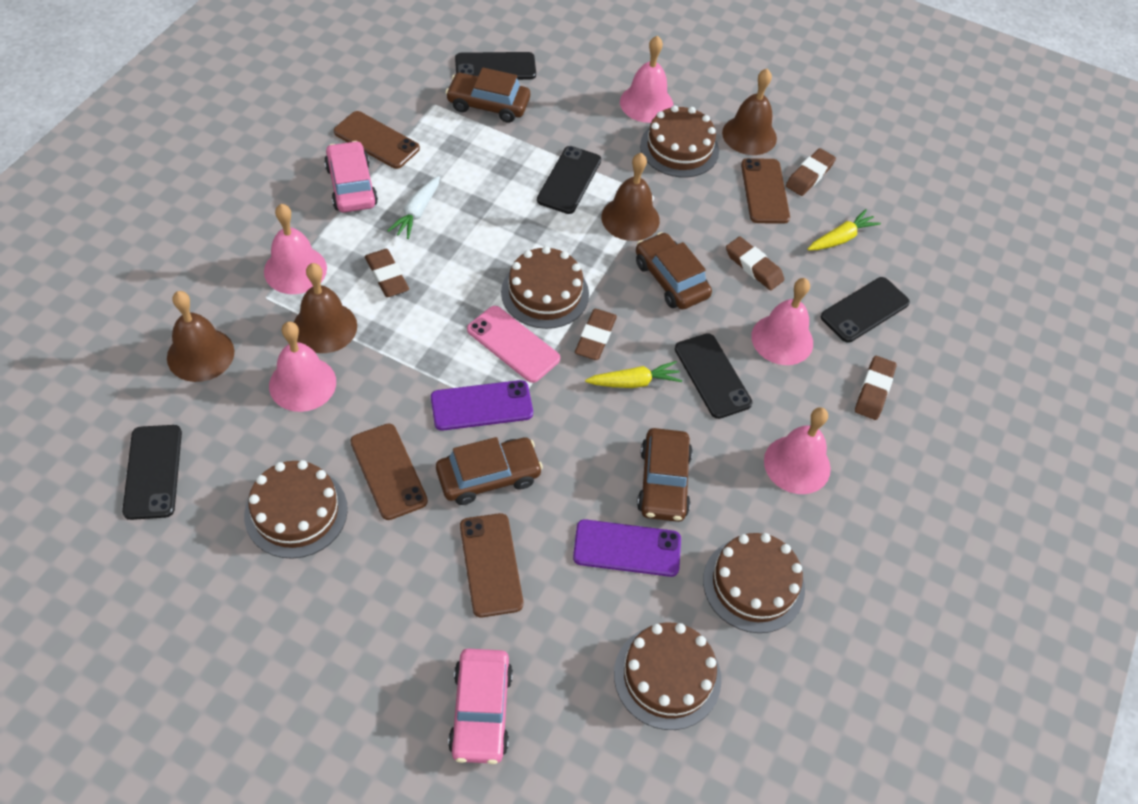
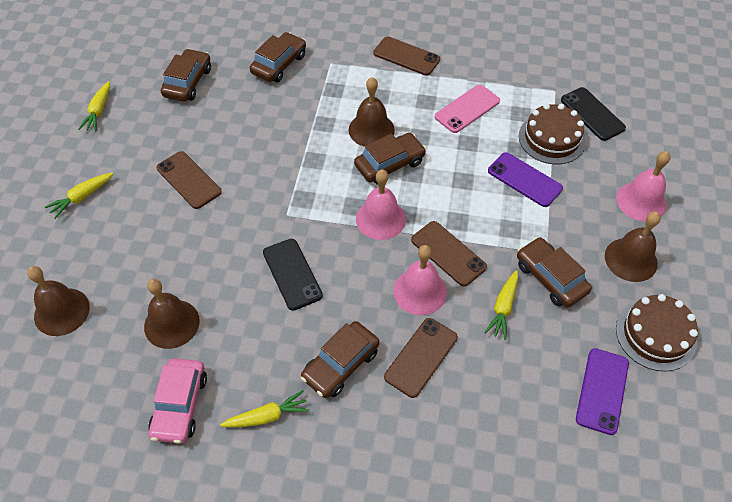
black phone: 5 -> 2
brown cake: 5 -> 2
brown car: 4 -> 5
brown eraser: 5 -> 0
pink bell: 5 -> 3
pink car: 2 -> 1
white carrot: 1 -> 0
yellow carrot: 2 -> 4

